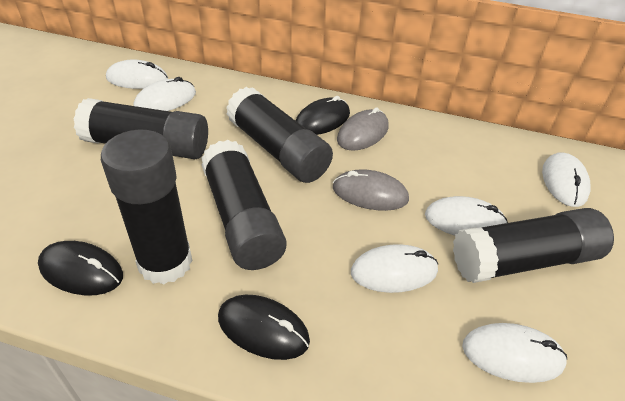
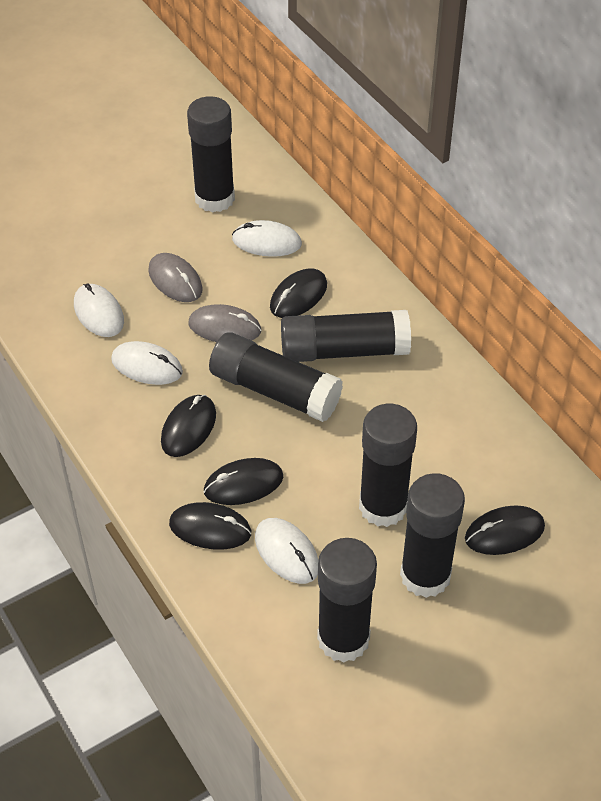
black glue stick: 5 -> 6
black mouse: 3 -> 5
white mouse: 6 -> 4

